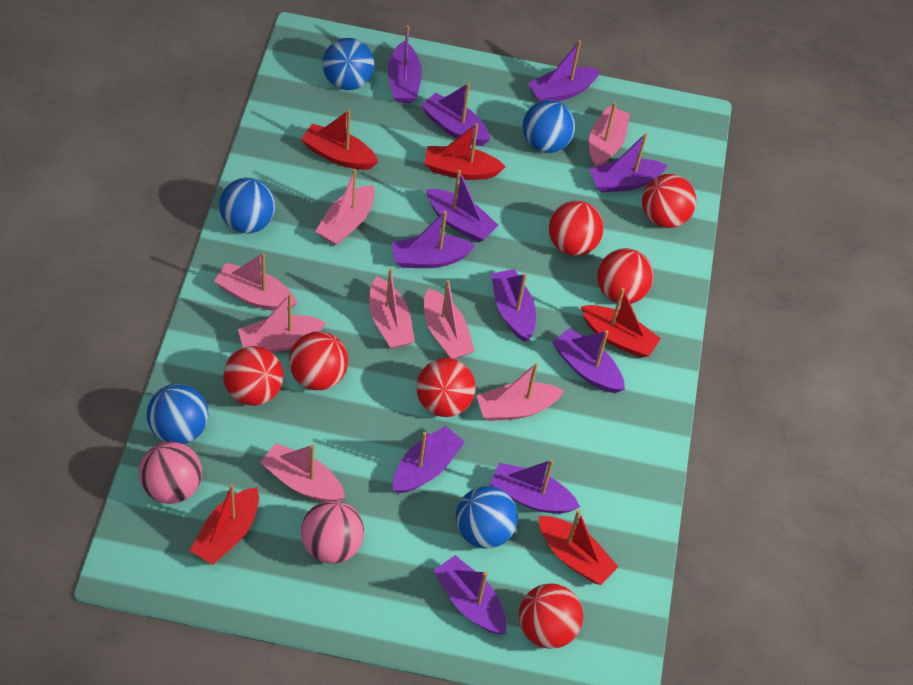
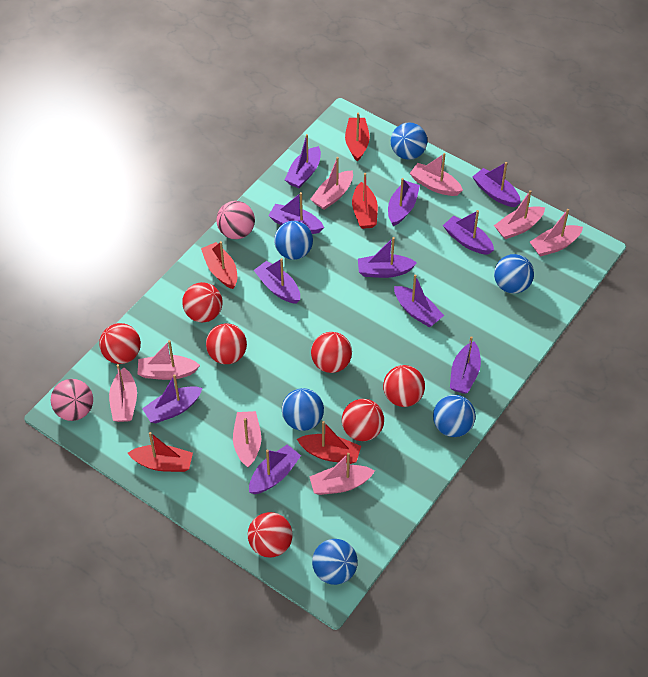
blue ball: 5 -> 6

